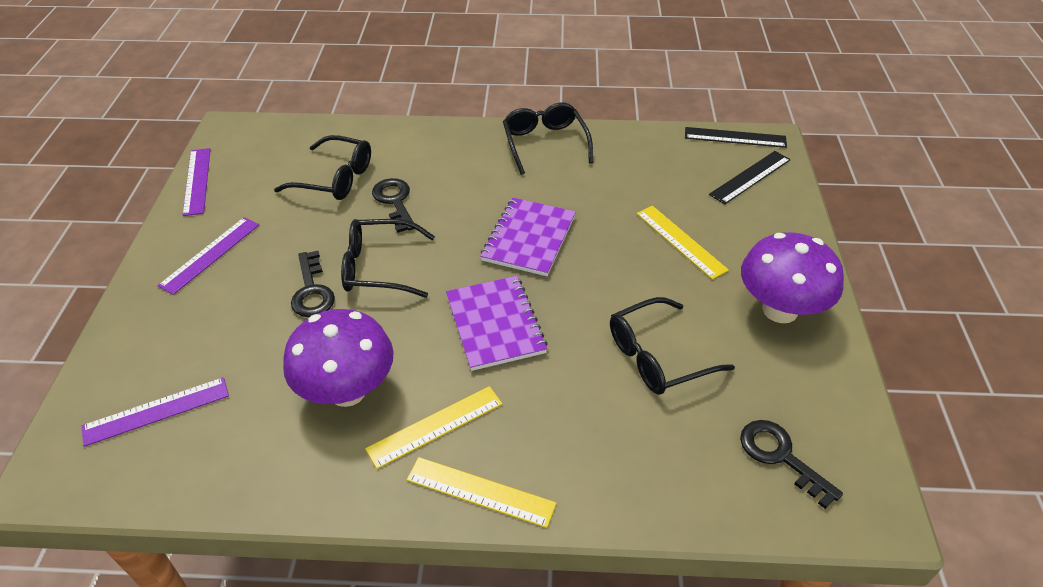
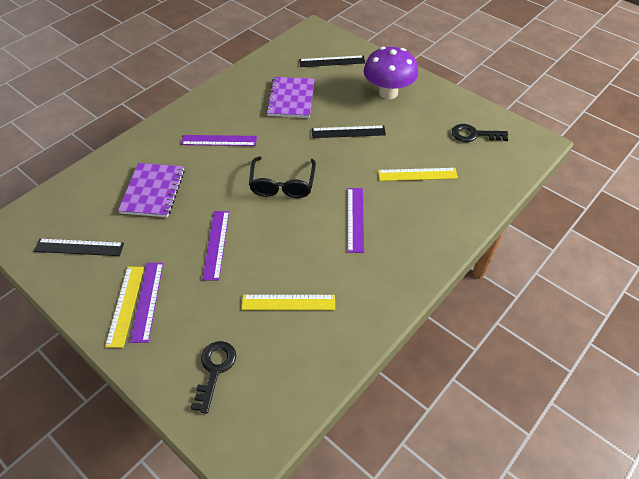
black glasses: 4 -> 1
black key: 3 -> 2
black ruler: 2 -> 3
purple mushroom: 2 -> 1
purple ruler: 3 -> 4

